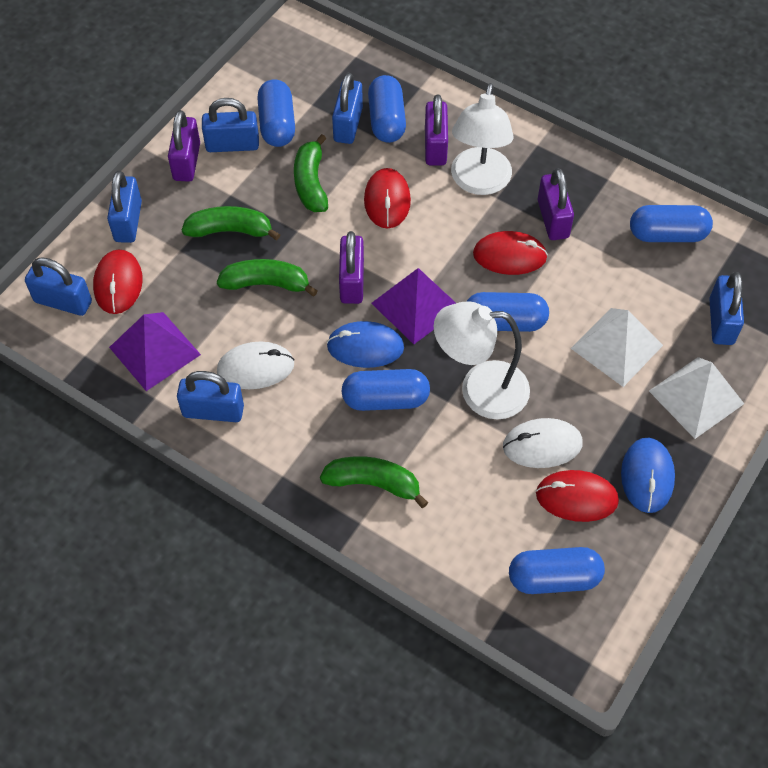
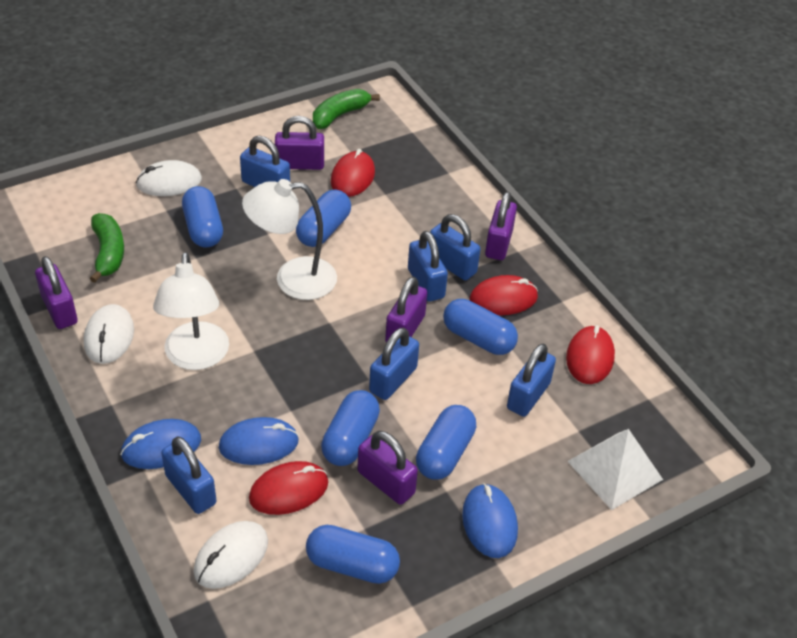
blue mouse: 2 -> 3
green banana: 4 -> 2
purple padlock: 4 -> 5
purple pyramid: 2 -> 0
white mouse: 2 -> 3
white pyramid: 2 -> 1

